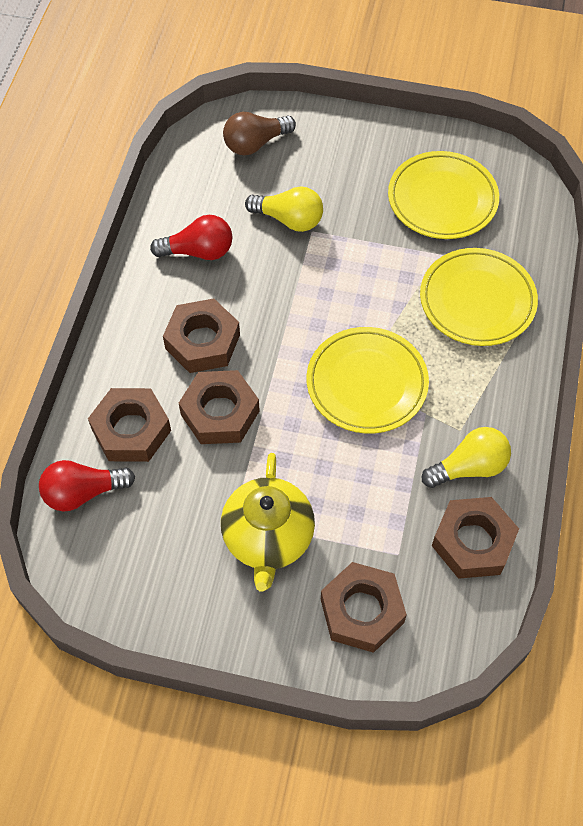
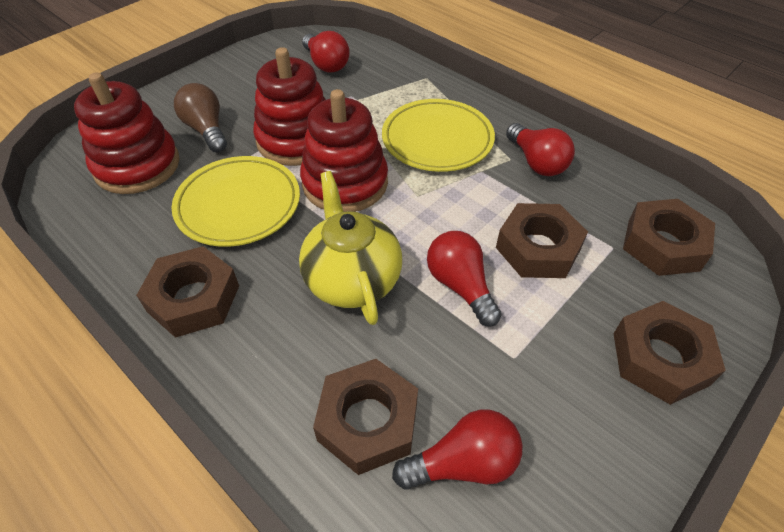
red light bulb: 2 -> 4
red stacking toy: 0 -> 3
yellow light bulb: 2 -> 0
yellow plate: 3 -> 2

